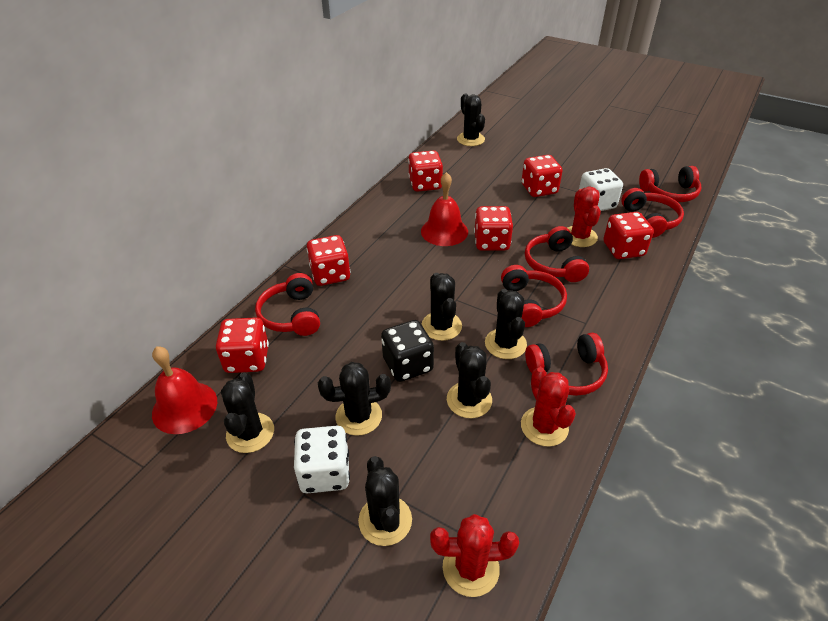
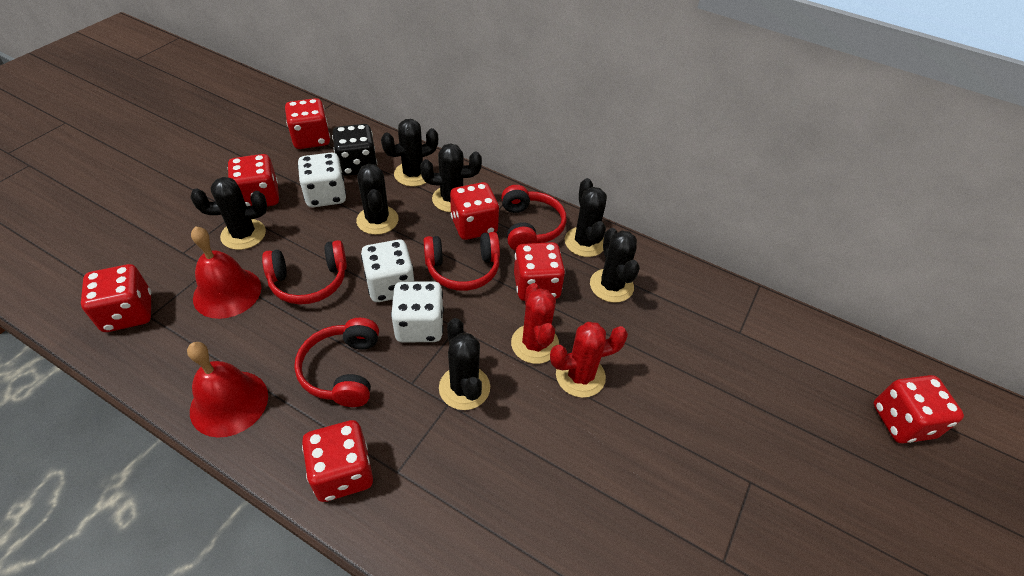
red cactus: 3 -> 2
red dice: 6 -> 7
red headphones: 6 -> 4
white dice: 2 -> 3

